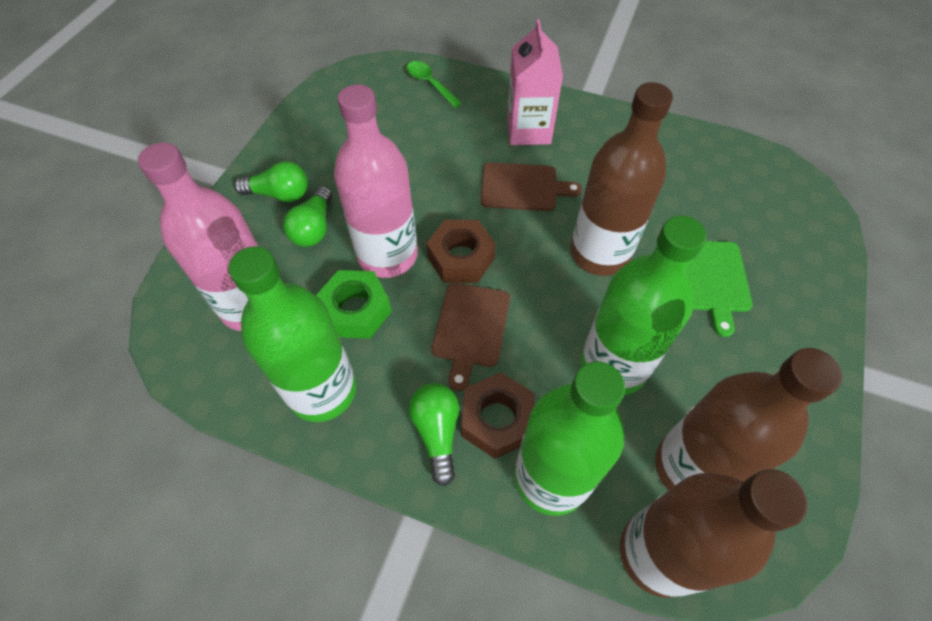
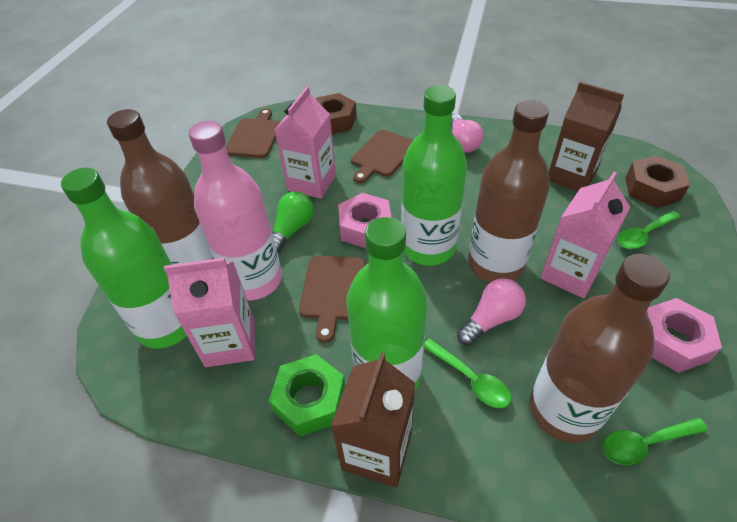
brown carton: 0 -> 2
brown cutting board: 2 -> 3
green cutting board: 1 -> 0
green light bulb: 3 -> 1
green spoon: 1 -> 3
pink bottle: 2 -> 1
pink carton: 1 -> 3
pink light bulb: 0 -> 2
pink nut: 0 -> 2

